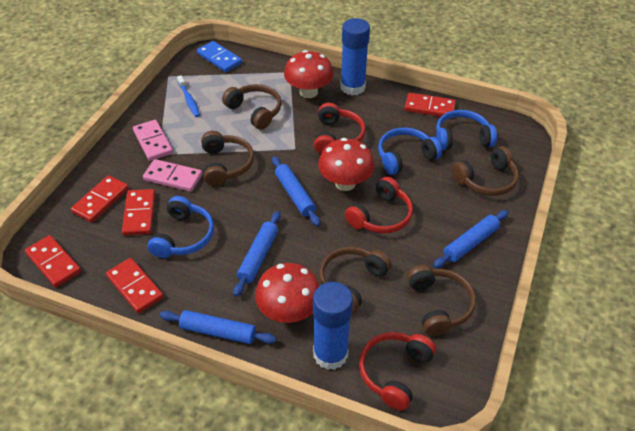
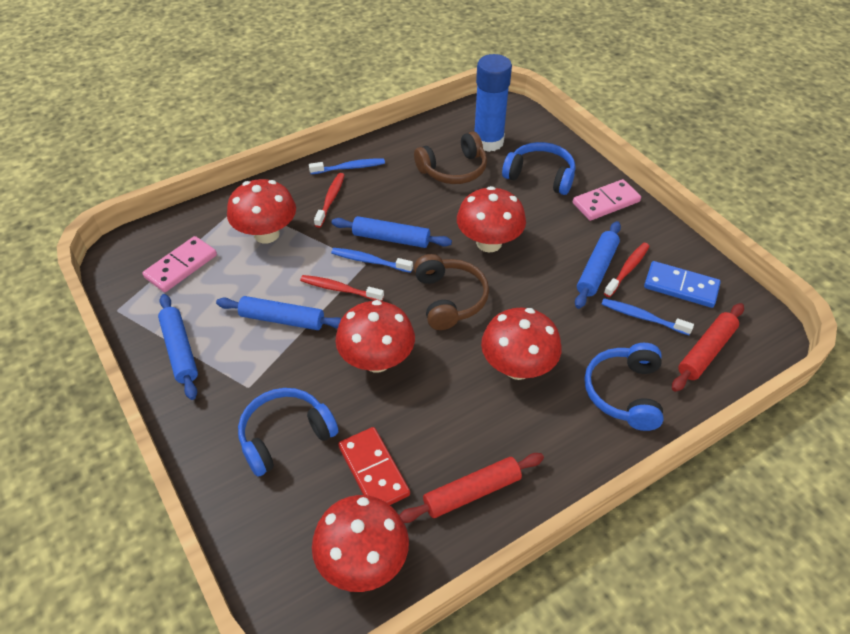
blue glue stick: 2 -> 1
blue toothbrush: 1 -> 3
brown headphones: 5 -> 2
red domino: 5 -> 1
red headphones: 3 -> 0
red mushroom: 3 -> 5
red rolling pin: 0 -> 2
red toothbrush: 0 -> 3

